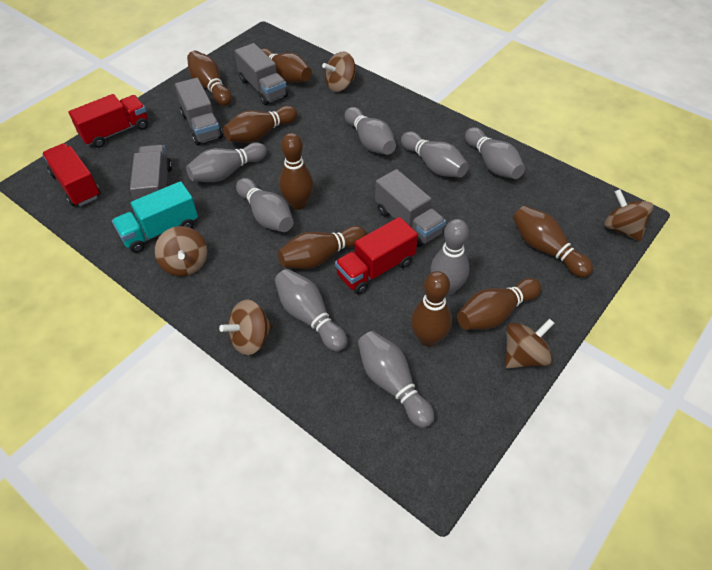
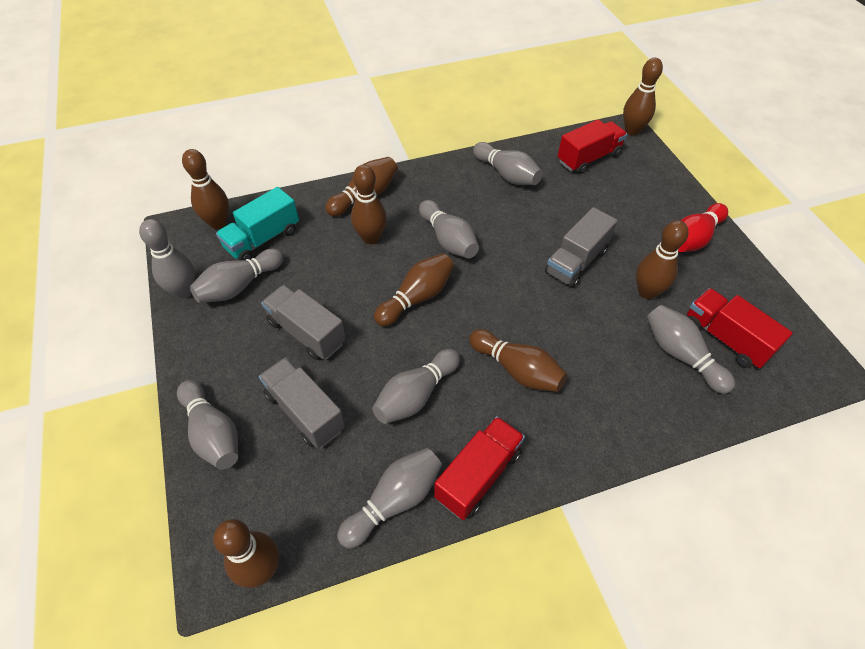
brown spinning top: 5 -> 0
grey truck: 4 -> 3
red bowling pin: 0 -> 1

